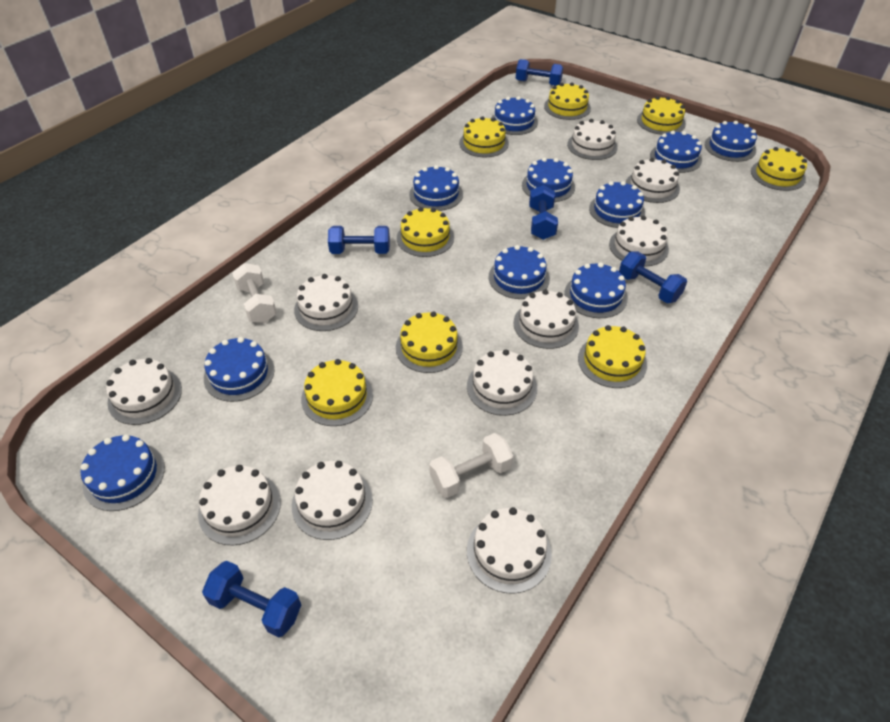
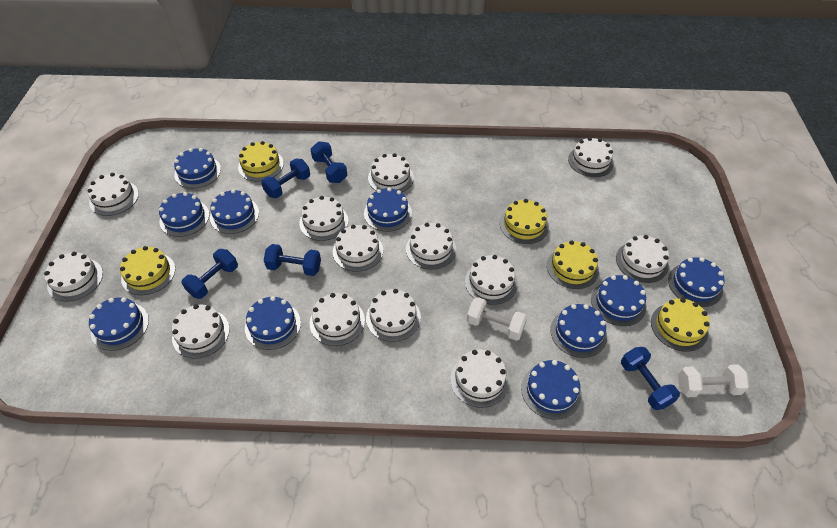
white cake: 10 -> 13
yellow cake: 8 -> 5

